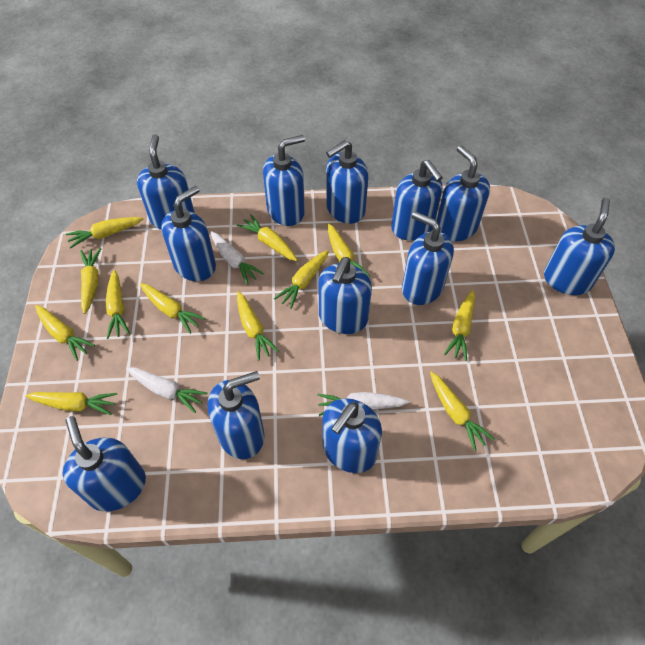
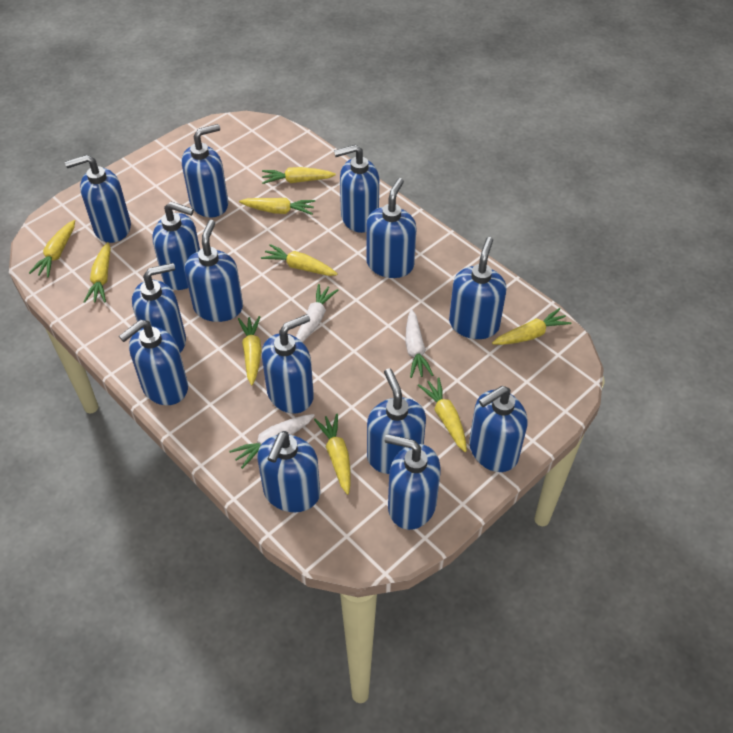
blue soap dispenser: 12 -> 14
yellow carrot: 12 -> 9

